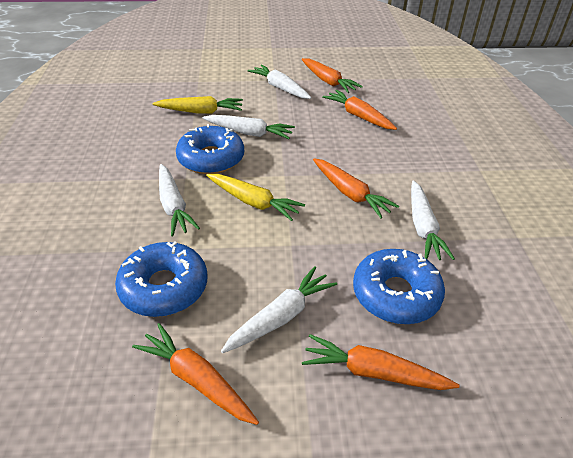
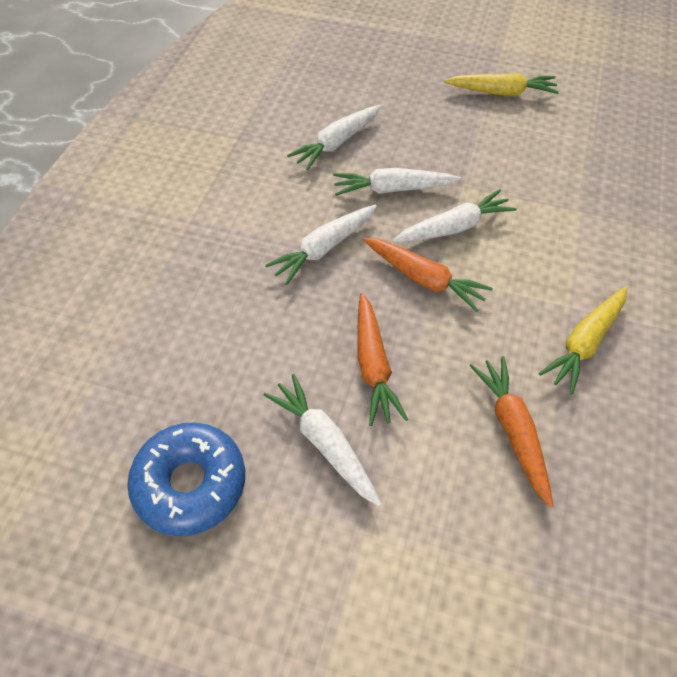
blue donut: 3 -> 1
orange carrot: 5 -> 3

